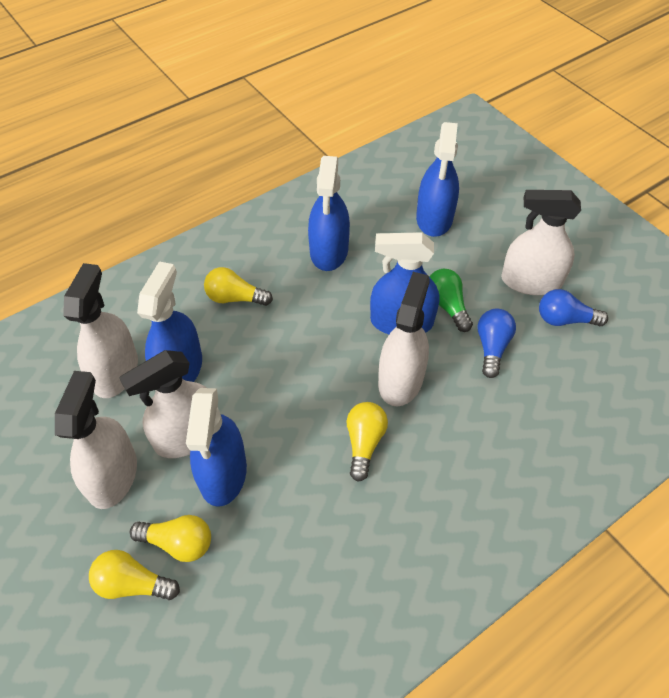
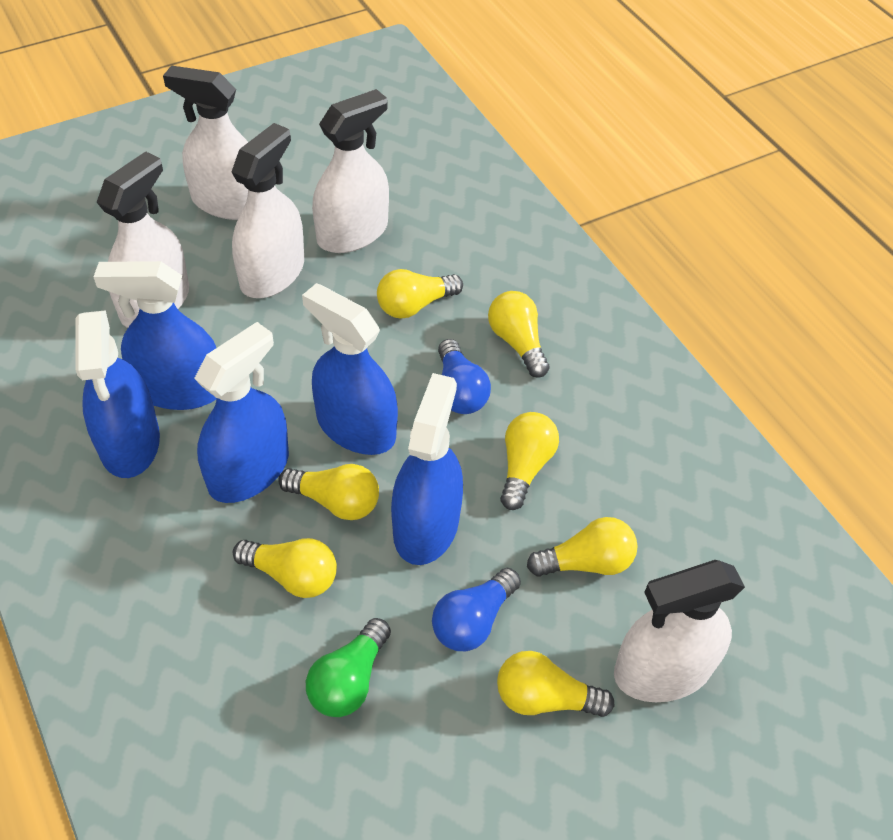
yellow light bulb: 4 -> 7

